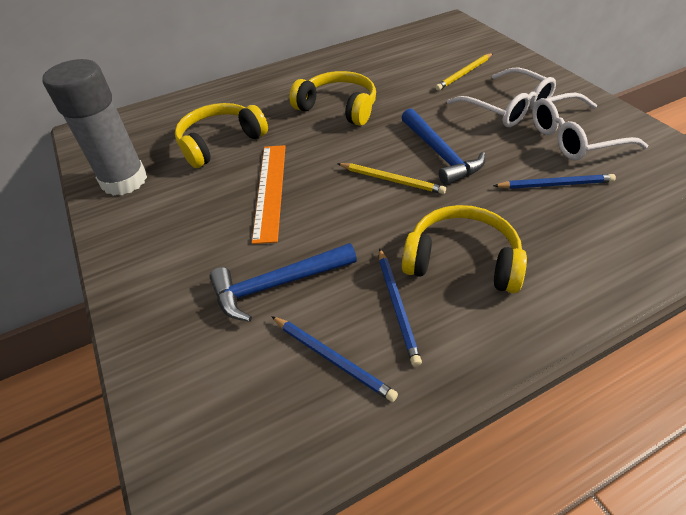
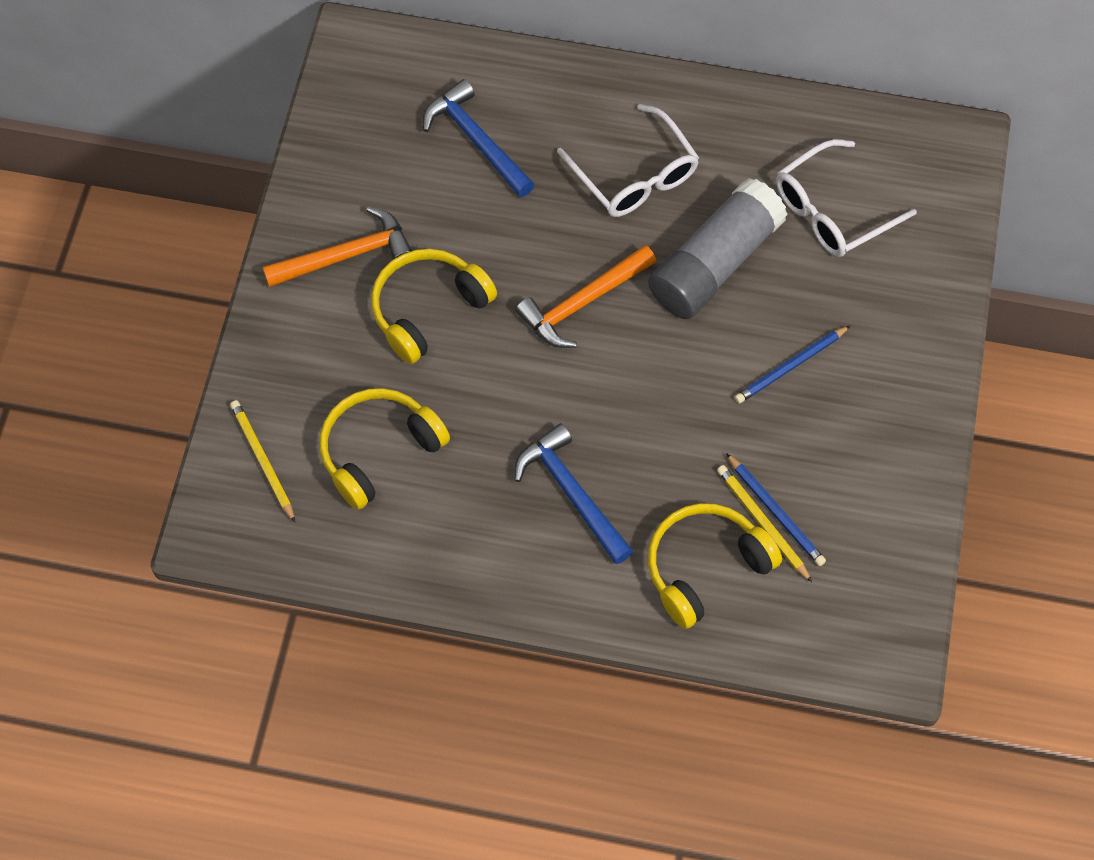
blue pencil: 3 -> 2
orange hammer: 0 -> 2
orange ruler: 1 -> 0

